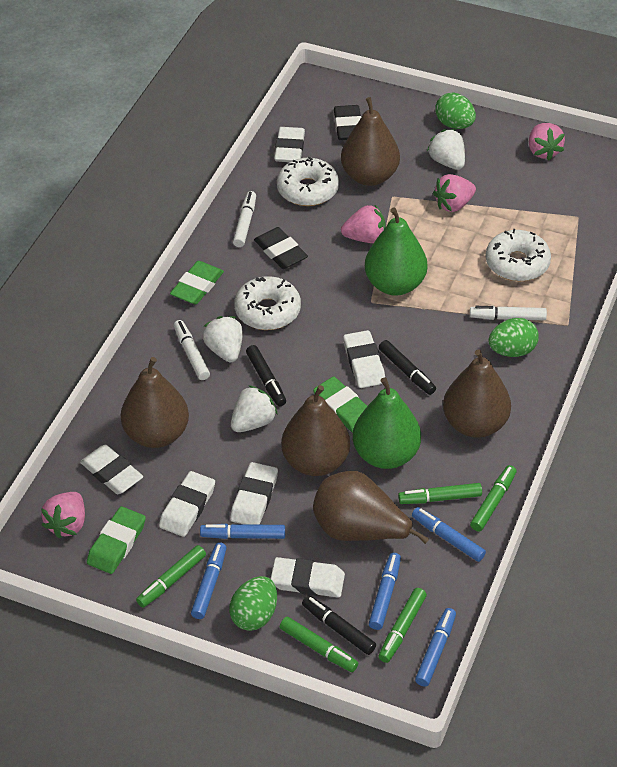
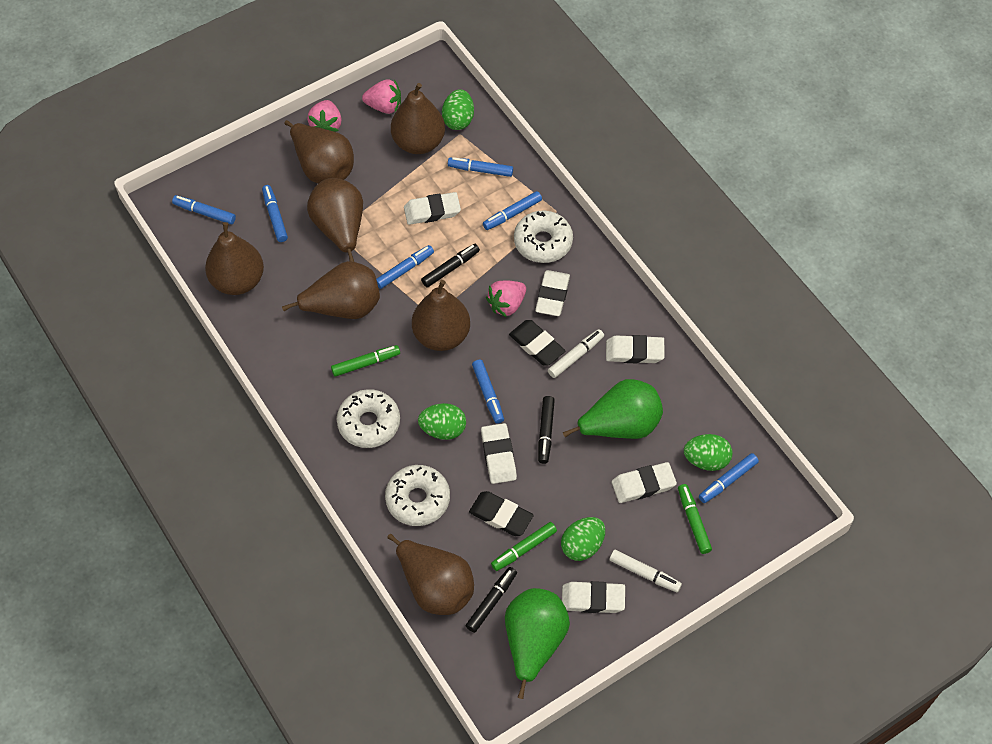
blue marker: 5 -> 7
brown pear: 5 -> 7
green egg: 3 -> 4
green eraser: 3 -> 0
green marker: 5 -> 3
pink strawberry: 4 -> 3
white marker: 3 -> 2
white strawberry: 3 -> 0

